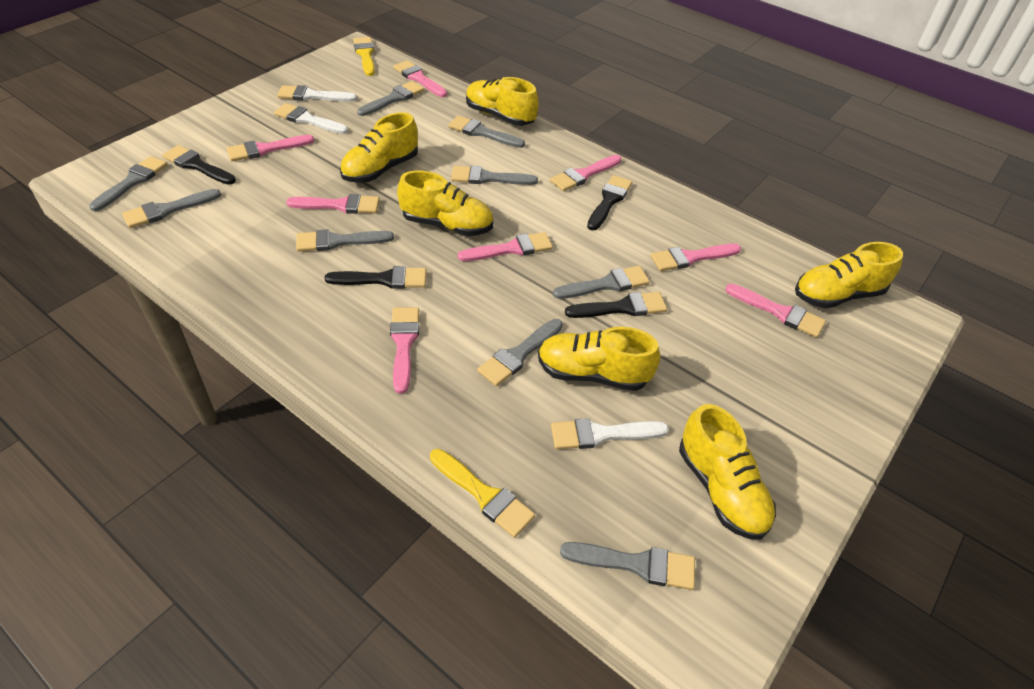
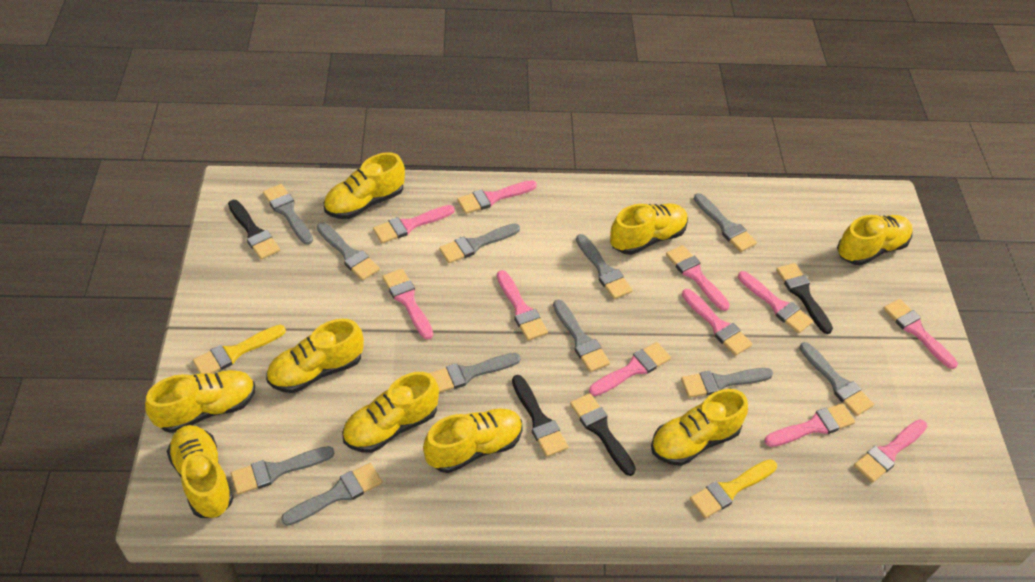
grey brush: 9 -> 11
pink brush: 8 -> 11
white brush: 3 -> 0
yellow shoe: 6 -> 9

